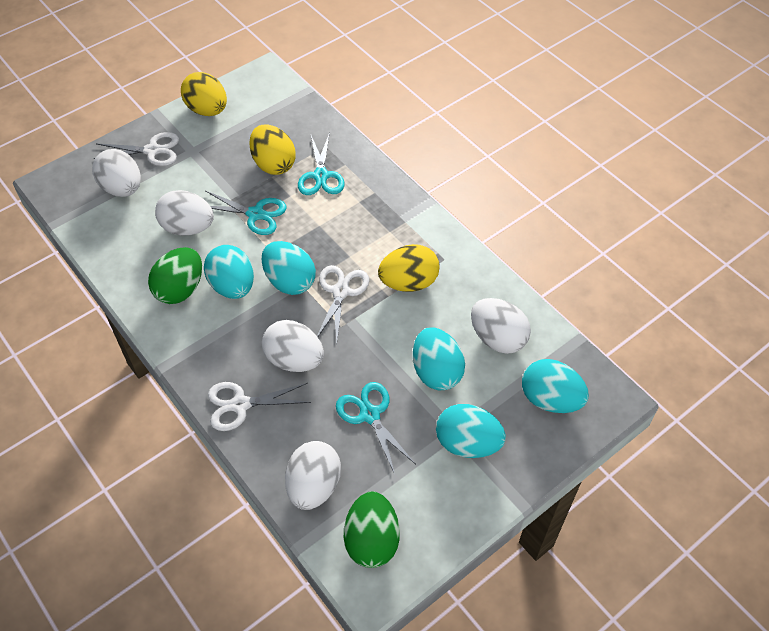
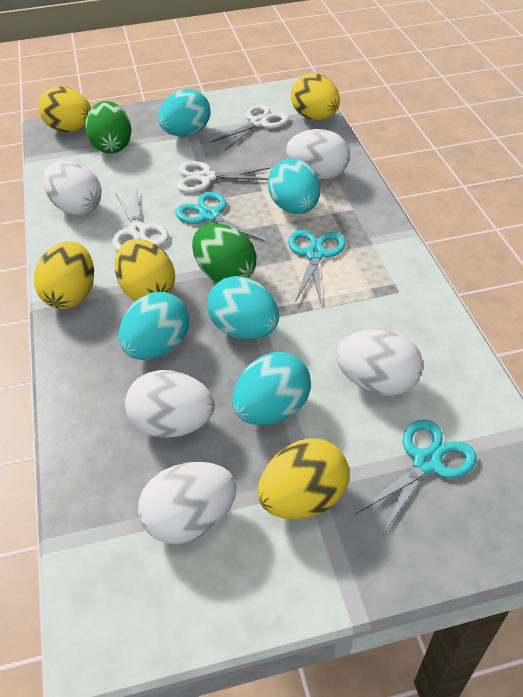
yellow egg: 3 -> 5

